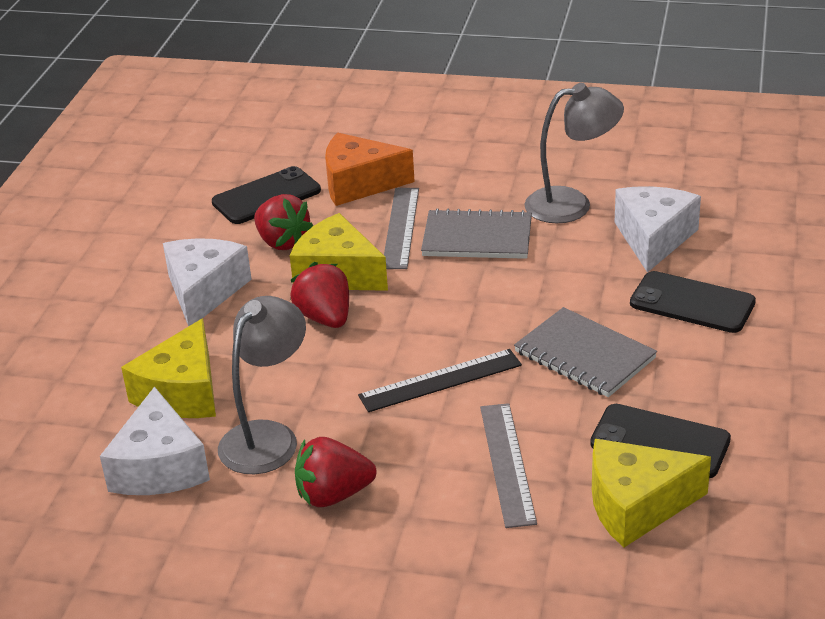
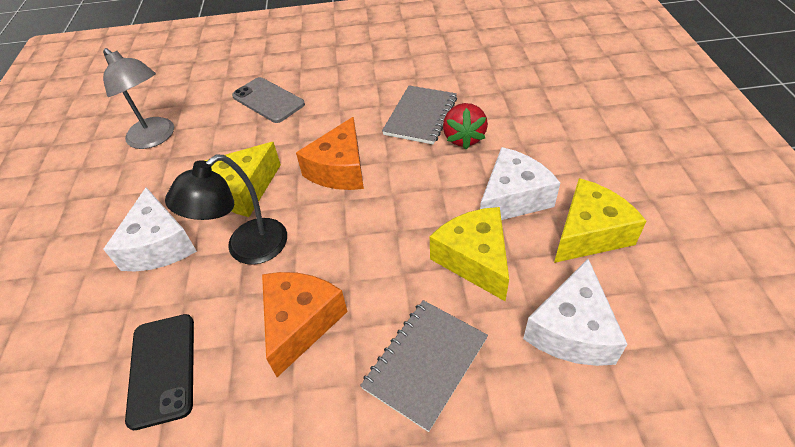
black lamp: 0 -> 1
black phone: 3 -> 1
black ruler: 1 -> 0
grey lamp: 2 -> 1
grey phone: 0 -> 1
grey ruler: 2 -> 0
orange cheese: 1 -> 2
red strawberry: 3 -> 1

